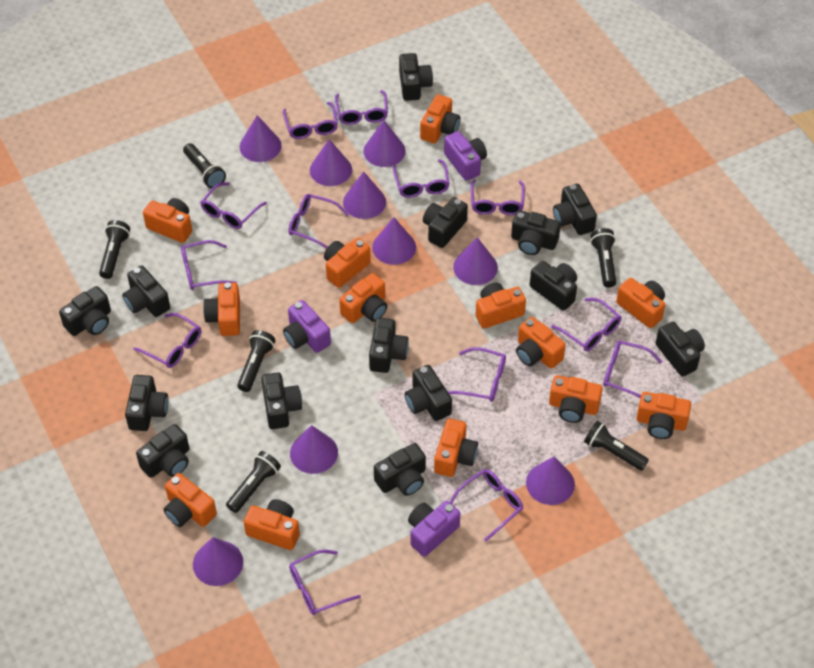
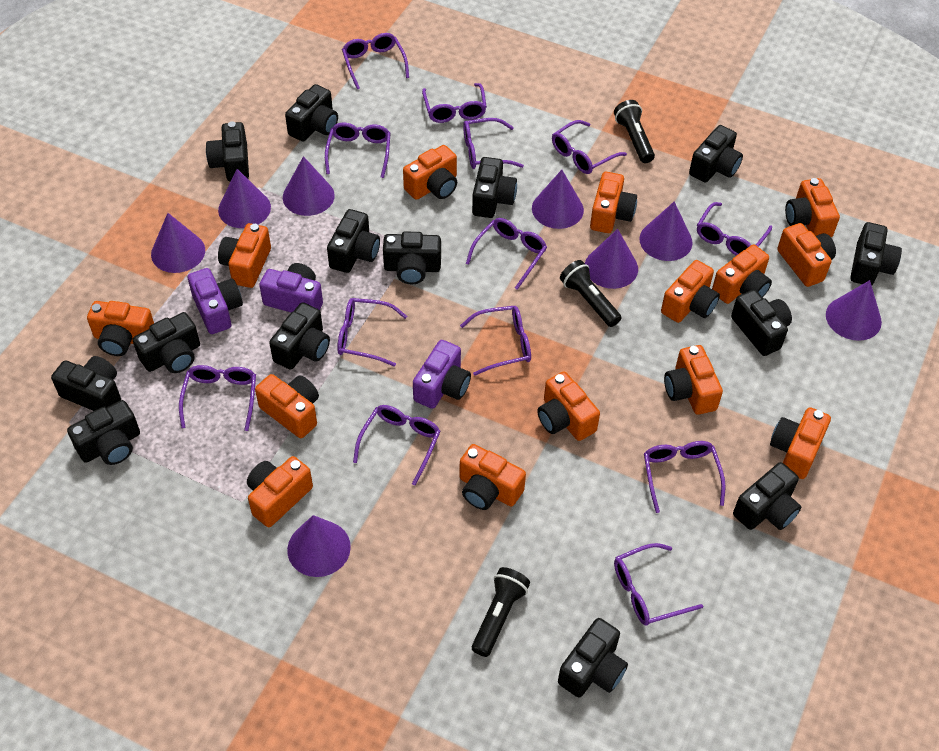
black flashlight: 6 -> 3
orange camera: 13 -> 14
purple cone: 9 -> 8

